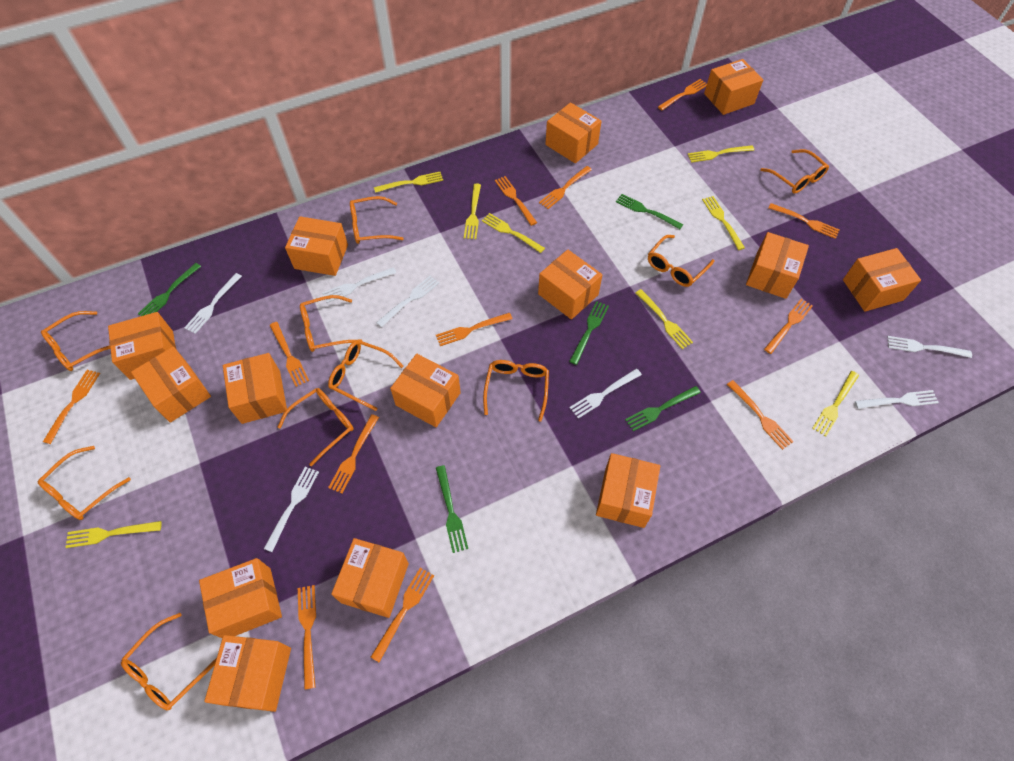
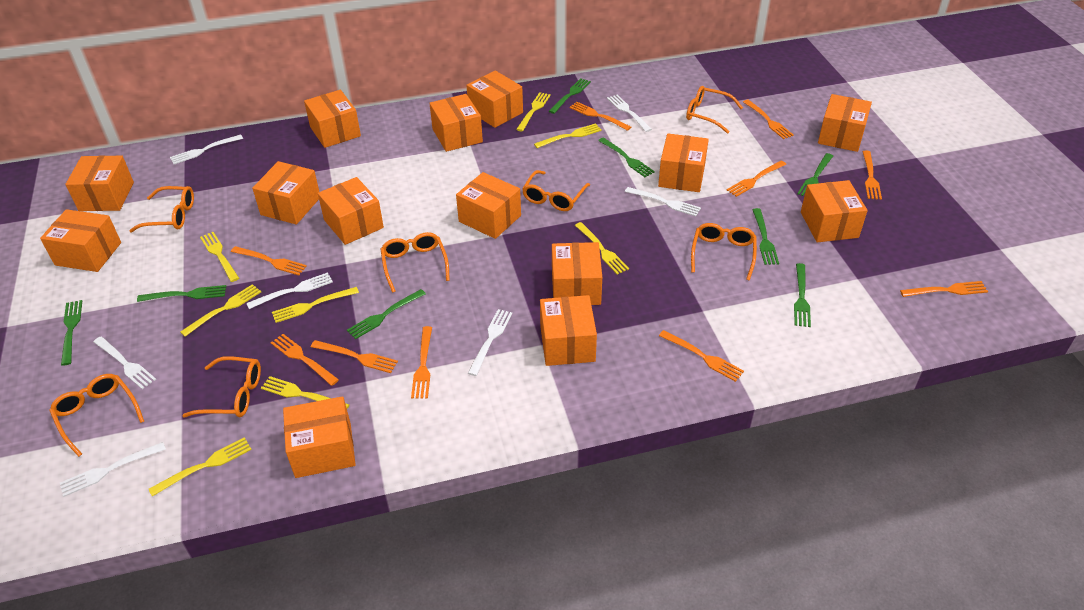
green fork: 5 -> 8
orange fork: 12 -> 10
orange glasses: 10 -> 7

